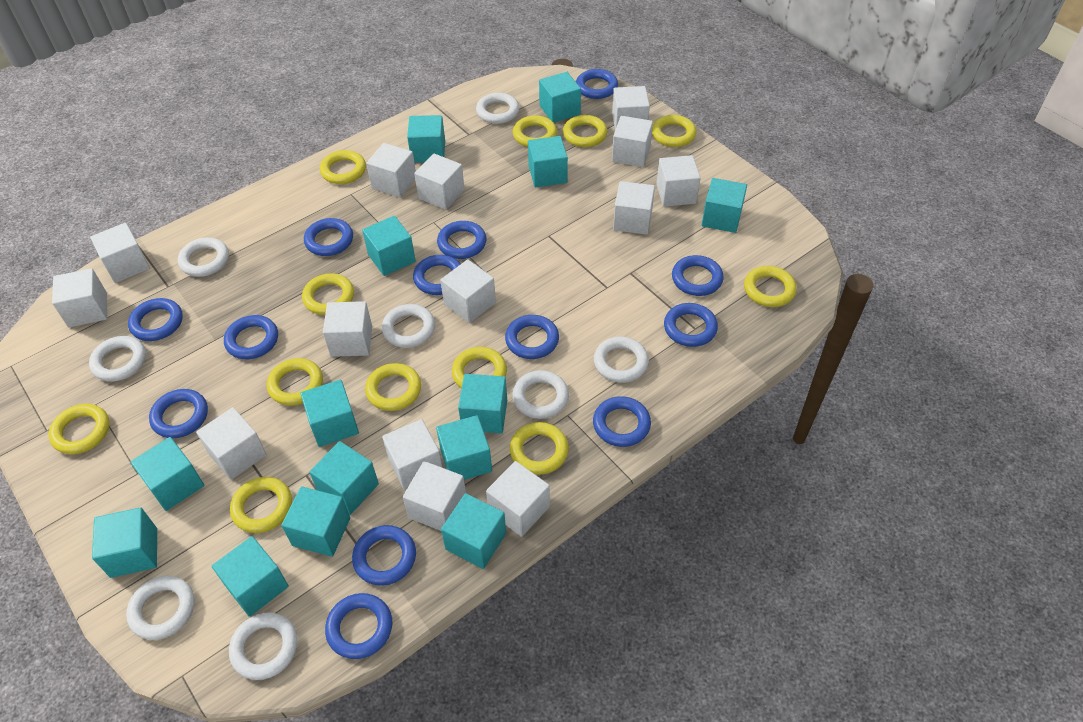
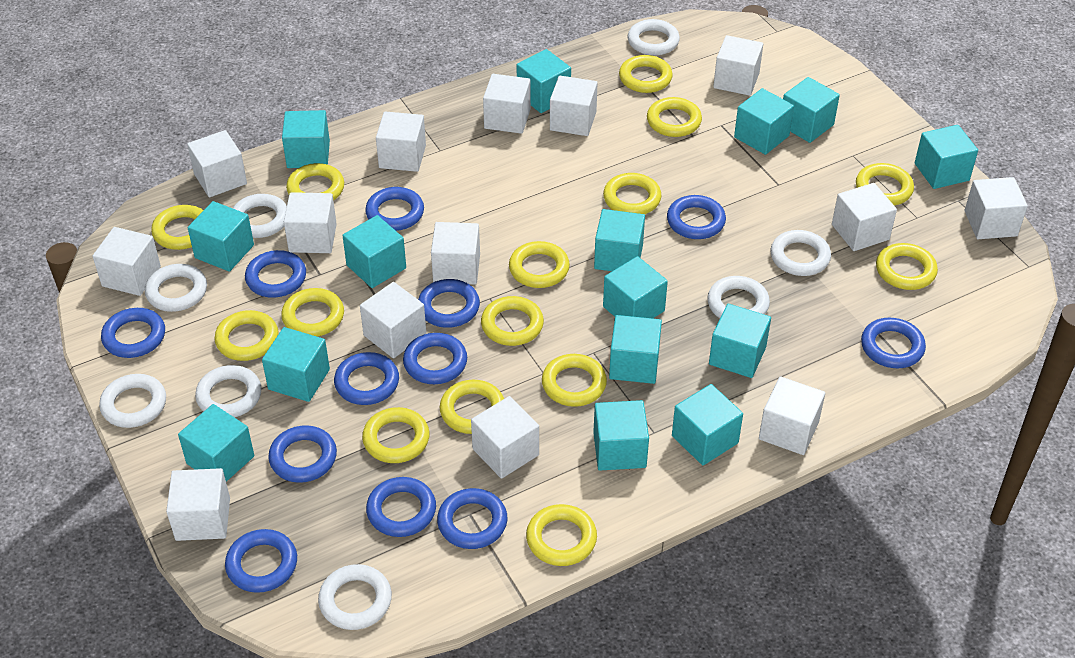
blue ring: 13 -> 12
turquoise cube: 14 -> 15
yellow ring: 12 -> 15

